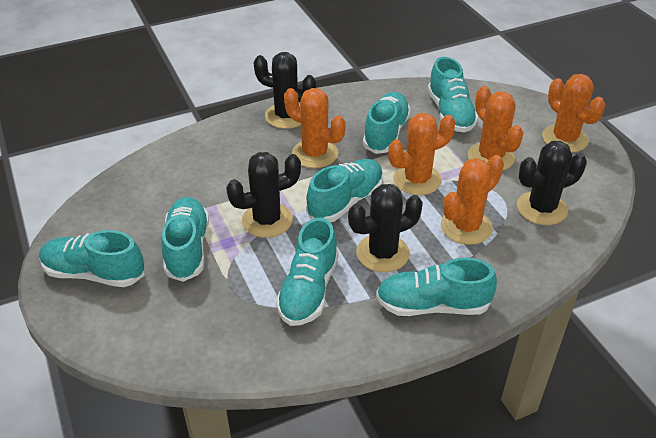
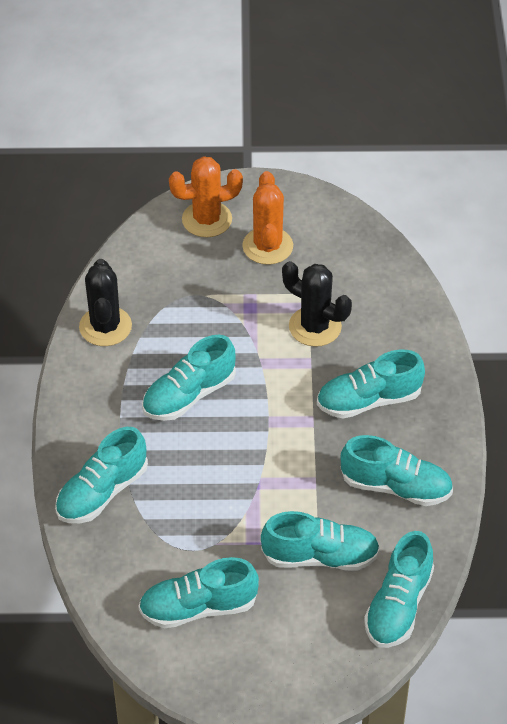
black cactus: 4 -> 2
orange cactus: 5 -> 2

